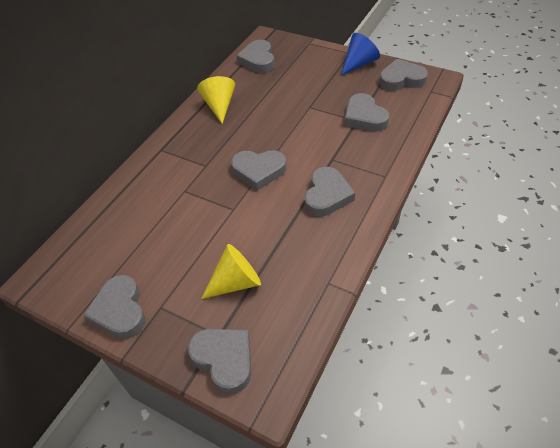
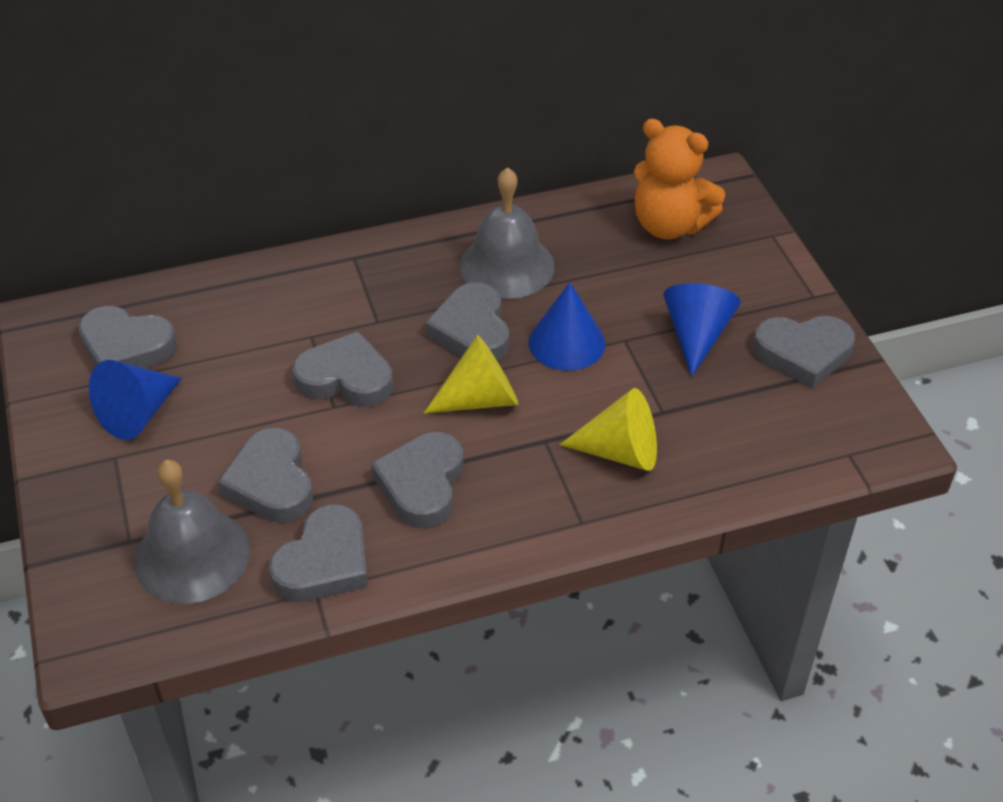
blue cone: 1 -> 3
grey bell: 0 -> 2
orange teddy bear: 0 -> 1

